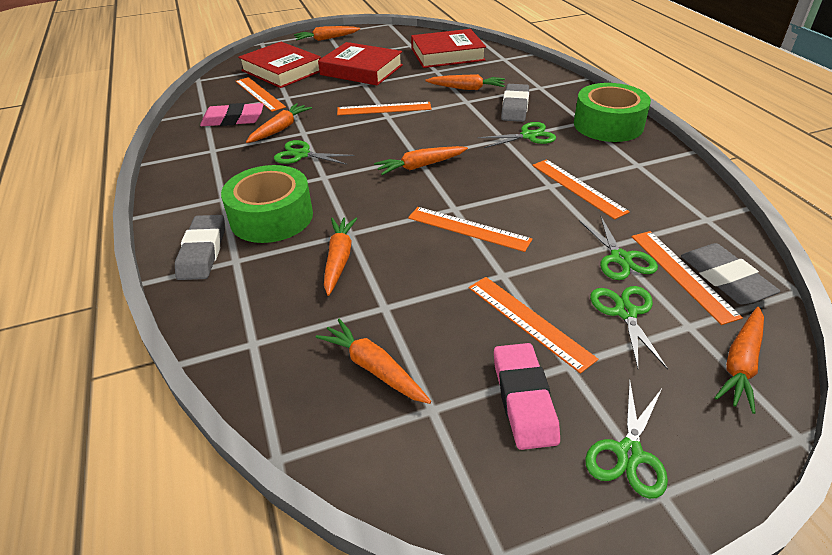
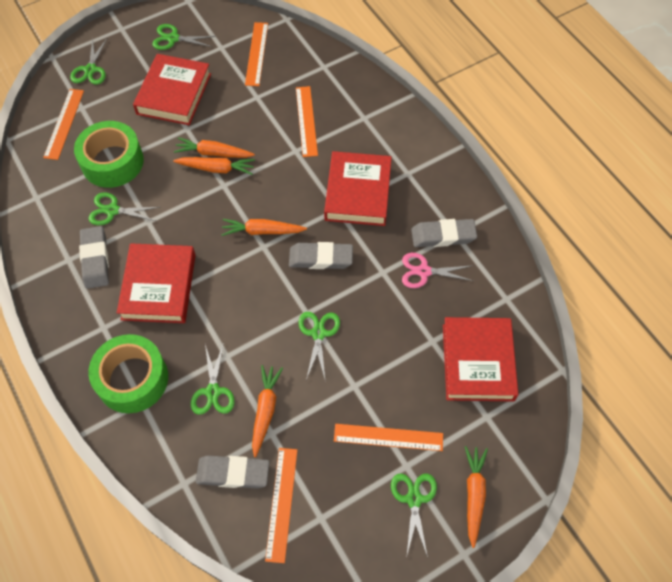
green scissors: 5 -> 6
grey eraser: 3 -> 4
orange carrot: 7 -> 5
orange ruler: 6 -> 5
pink eraser: 2 -> 0
pink scissors: 0 -> 1
red book: 3 -> 4

